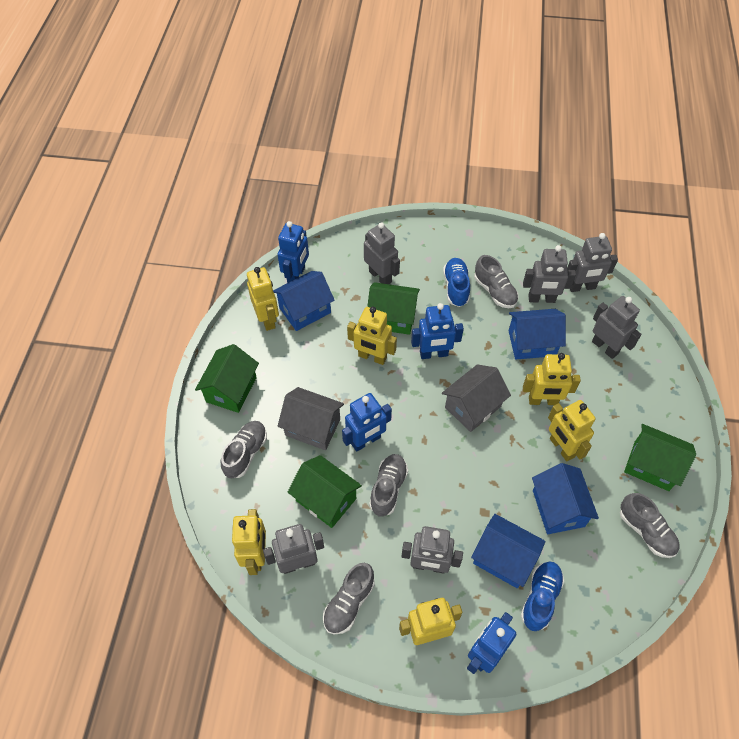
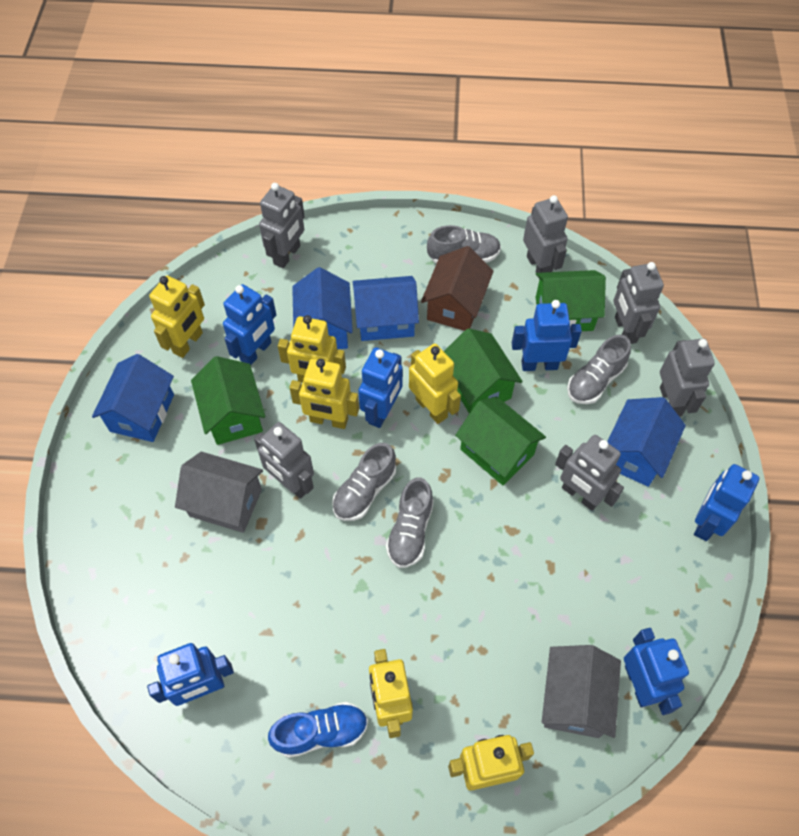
blue robot: 4 -> 6
blue shoe: 2 -> 1
brown house: 0 -> 1
grey shoe: 5 -> 4

